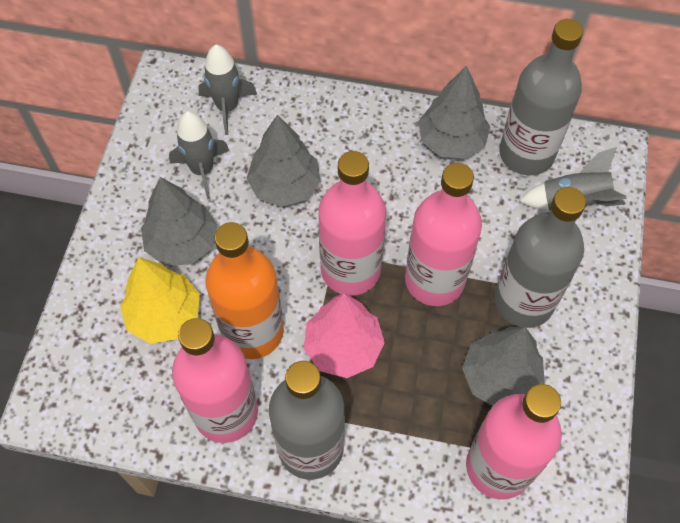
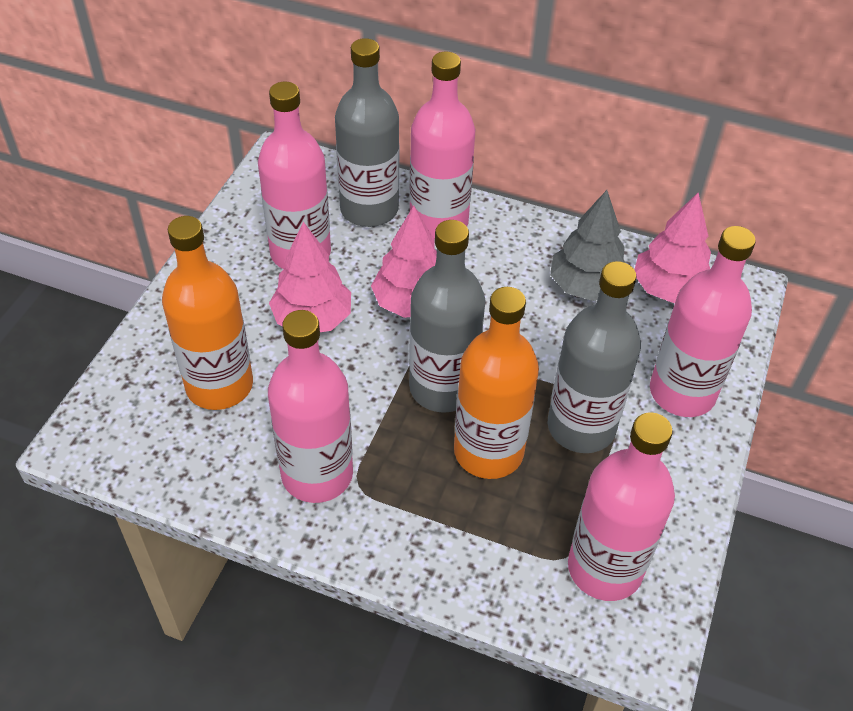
grey rocket: 3 -> 0
grey tree: 4 -> 1
orange bottle: 1 -> 2
pink bottle: 4 -> 5
pink tree: 1 -> 3
yellow tree: 1 -> 0

